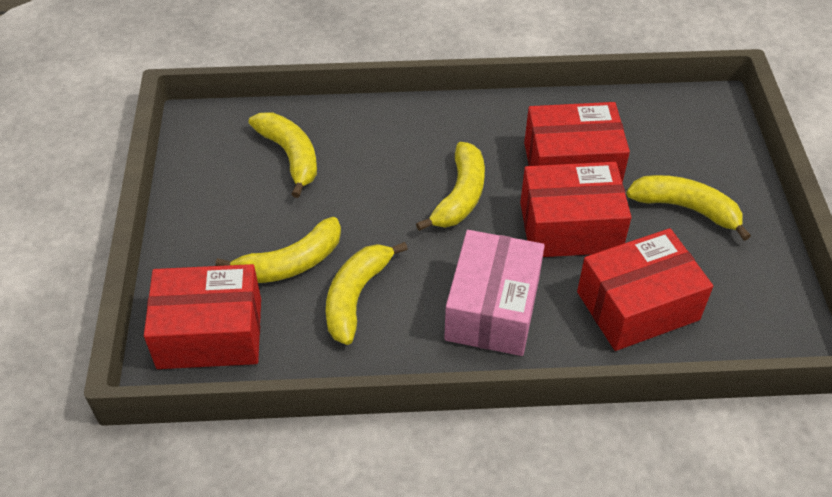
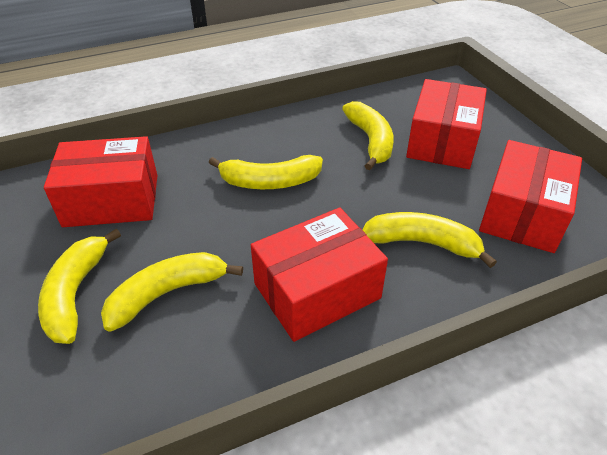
pink box: 1 -> 0

